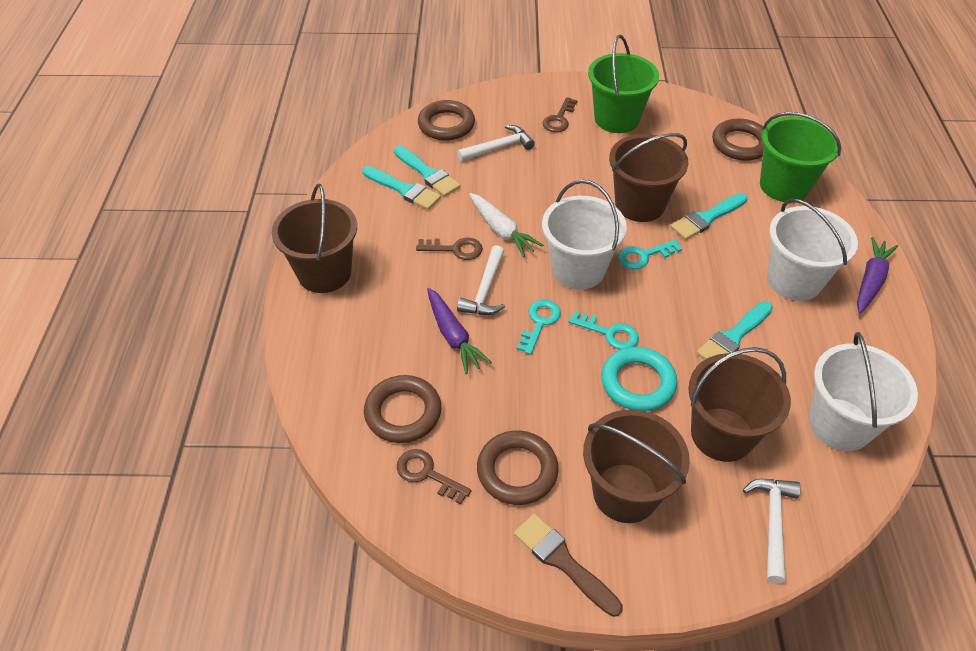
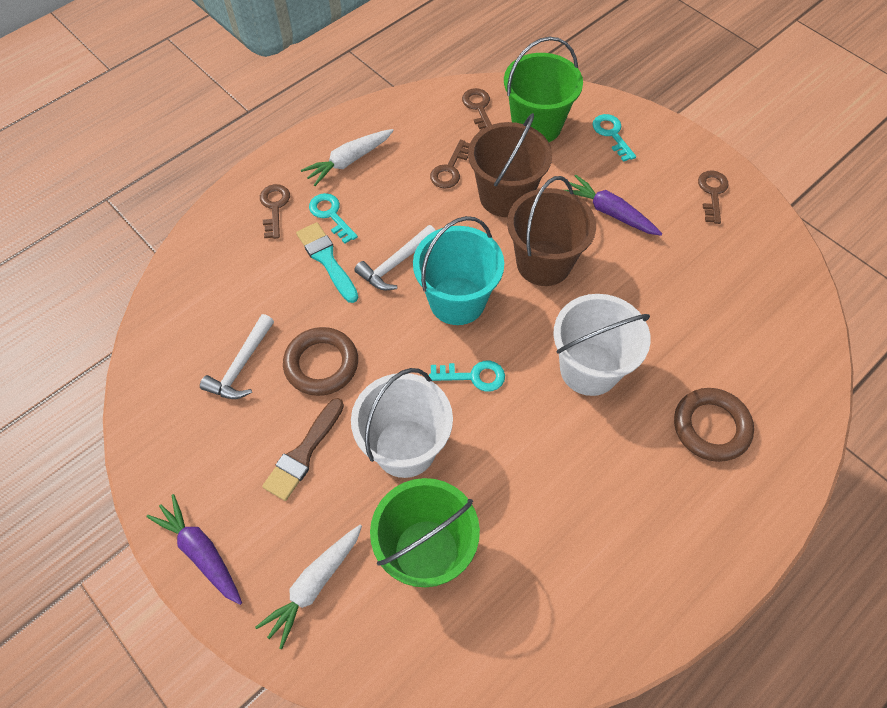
brown bucket: 4 -> 2
brown key: 3 -> 4
brown ring: 4 -> 2
turquoise brush: 4 -> 1
turquoise bucket: 0 -> 1
turquoise ring: 1 -> 0
white bucket: 3 -> 2
white carrot: 1 -> 2
white hammer: 3 -> 2

